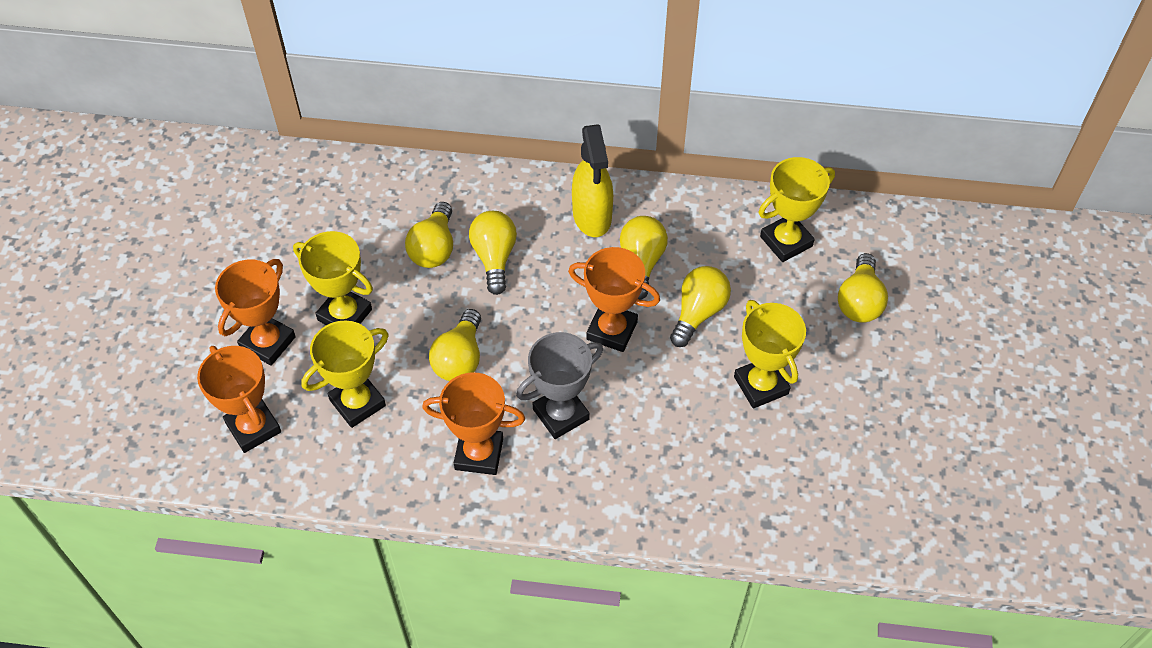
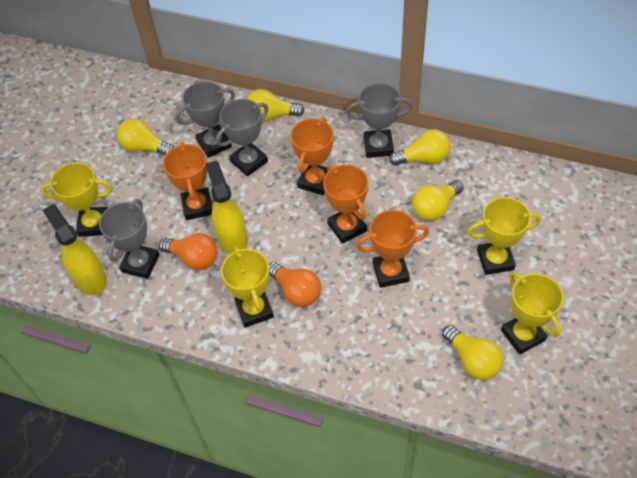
grey trophy: 1 -> 4
orange light bulb: 0 -> 2
yellow light bulb: 6 -> 5
yellow spray bottle: 1 -> 2

